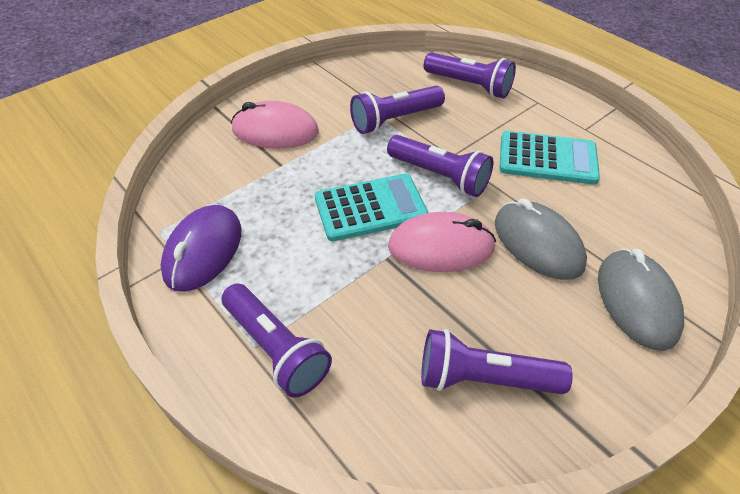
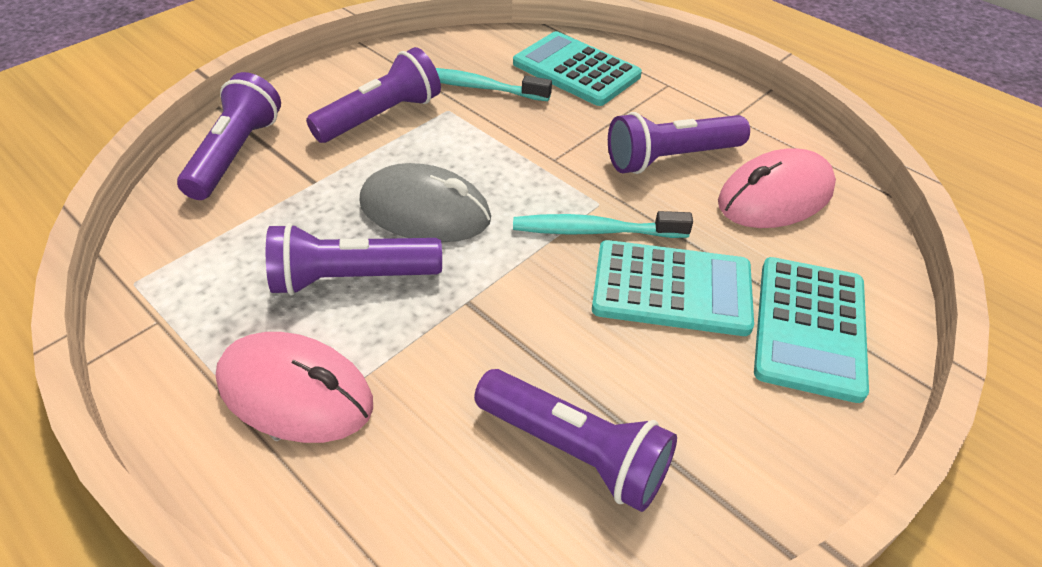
grey mouse: 2 -> 1
purple mouse: 1 -> 0
turquoise calculator: 2 -> 3
turquoise toothbrush: 0 -> 2

